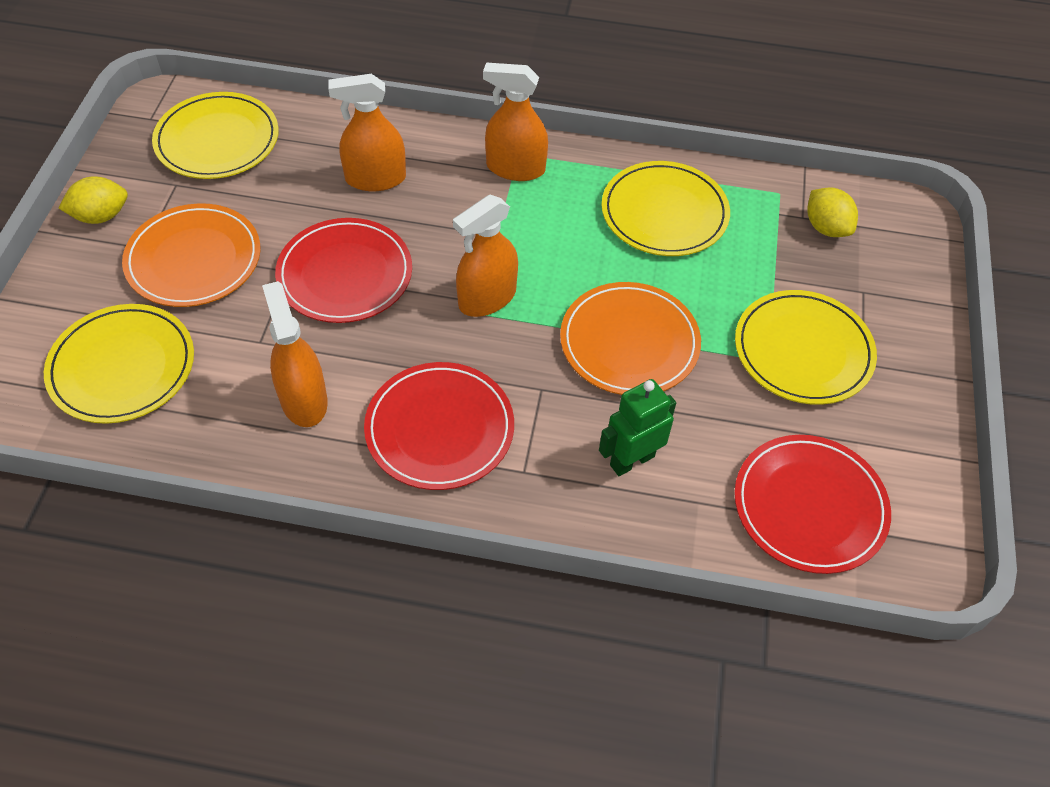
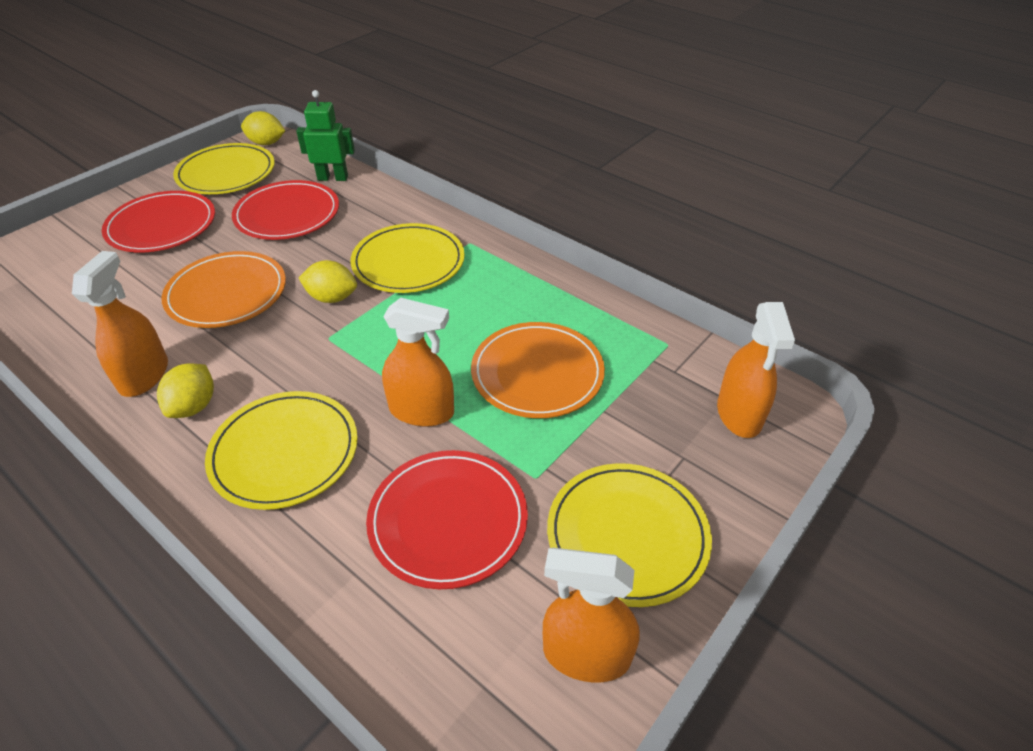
yellow lemon: 2 -> 3

